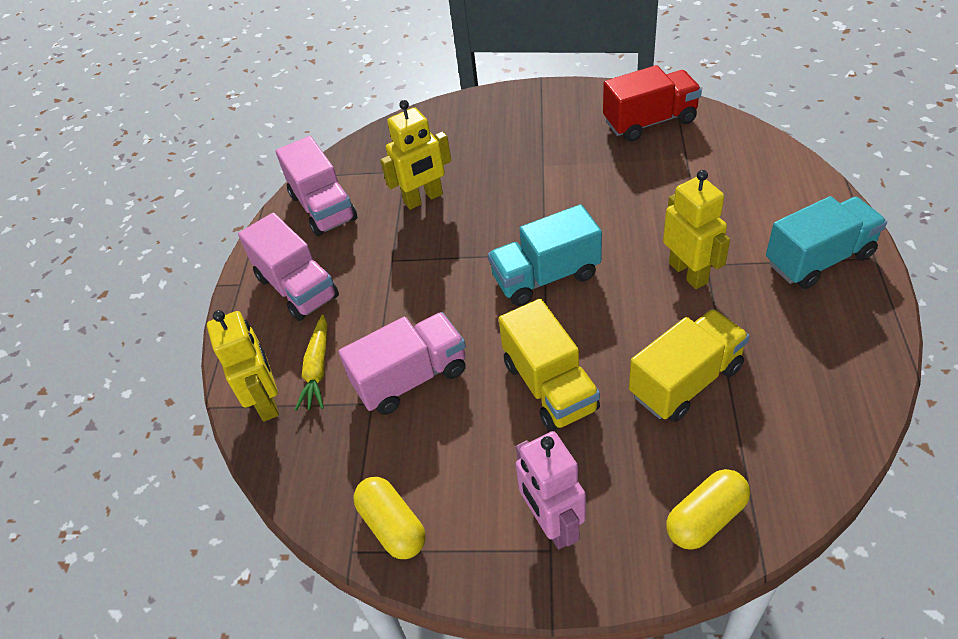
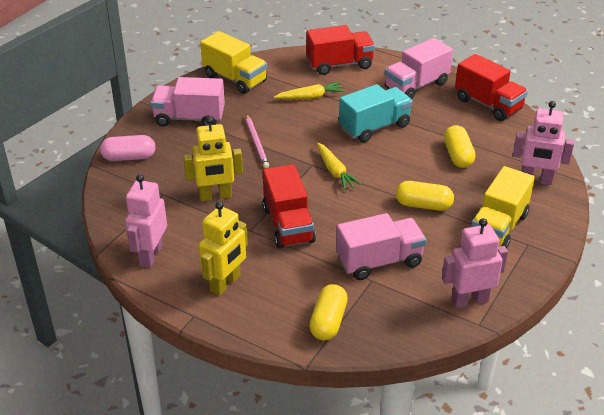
pink capsule: 0 -> 1
pink pencil: 0 -> 1
pink robot: 1 -> 3
red truck: 1 -> 3
turquoise truck: 2 -> 1
yellow capsule: 2 -> 3
yellow carrot: 1 -> 2
yellow robot: 3 -> 2

